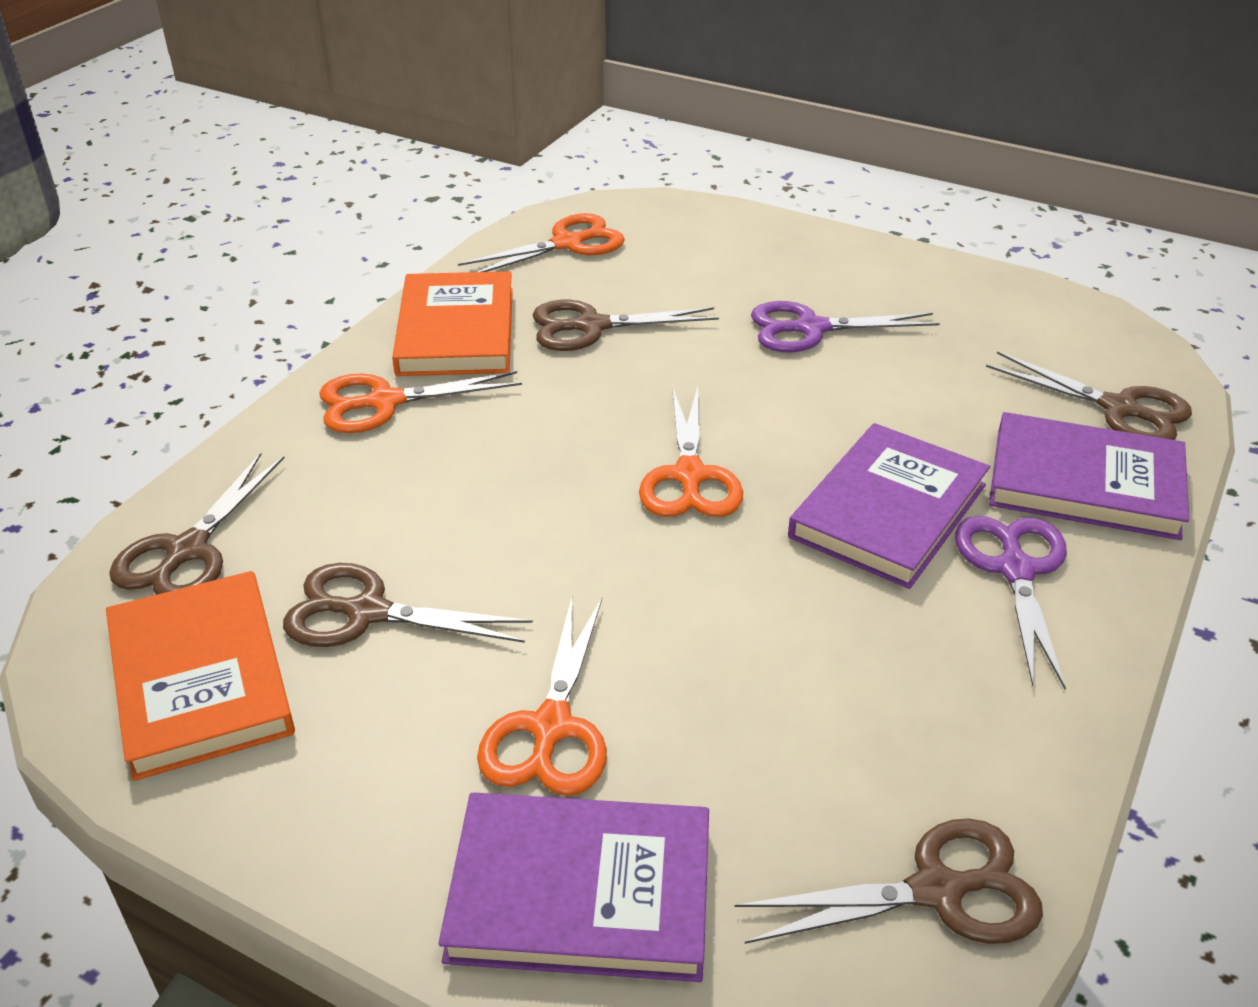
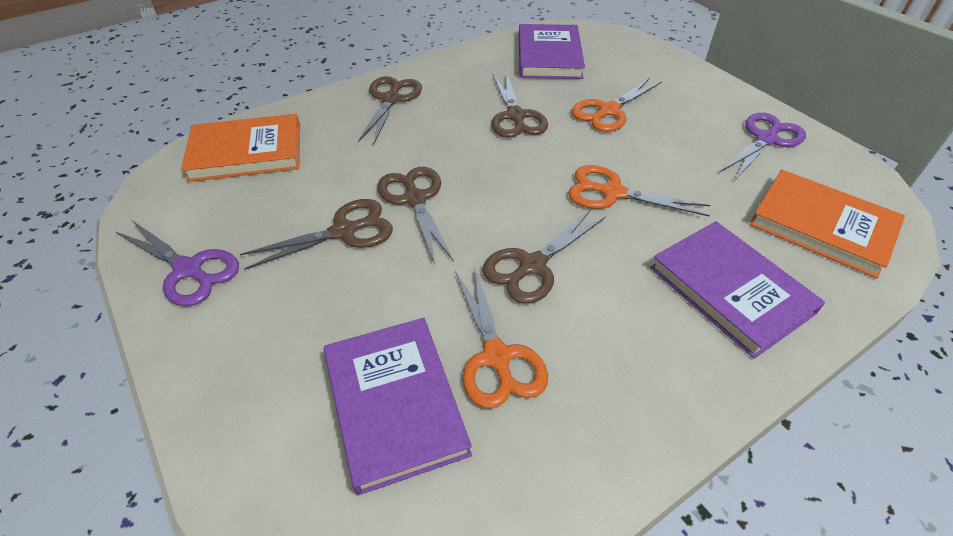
orange scissors: 4 -> 3

